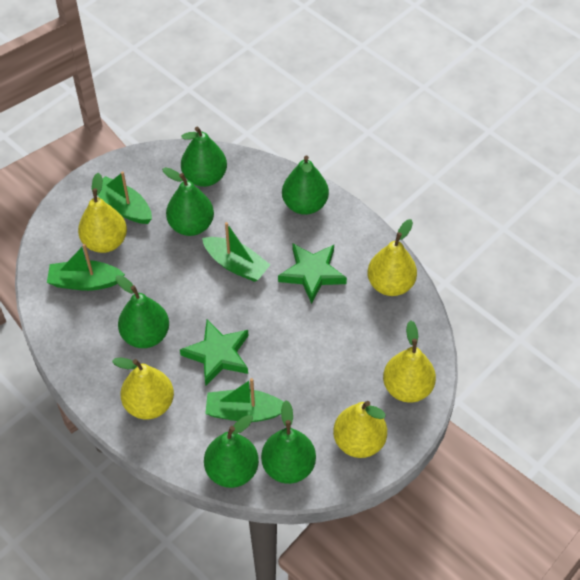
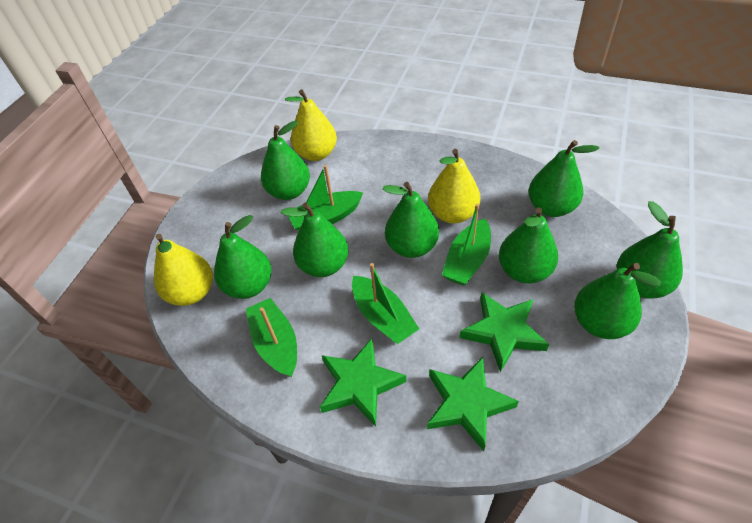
green pear: 6 -> 8
green star: 2 -> 3
yellow pear: 5 -> 3

